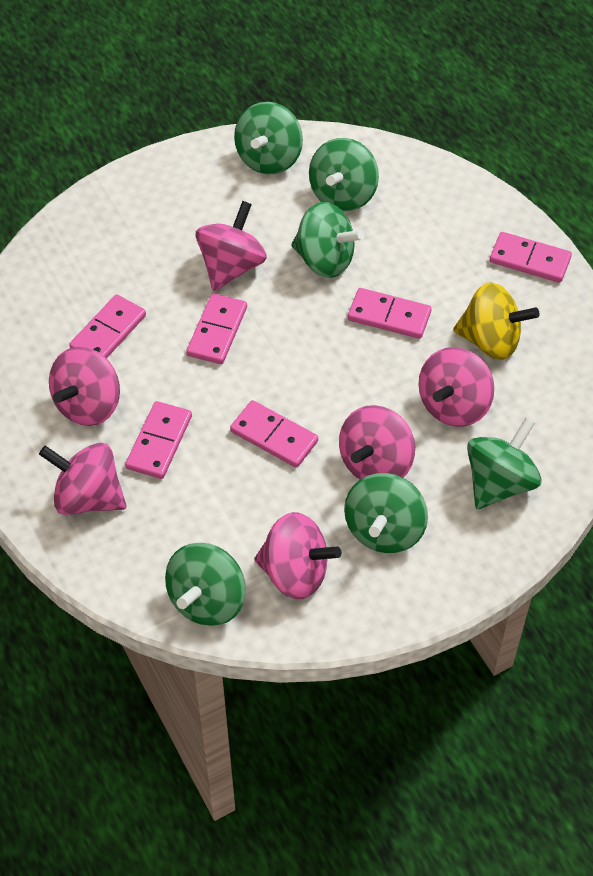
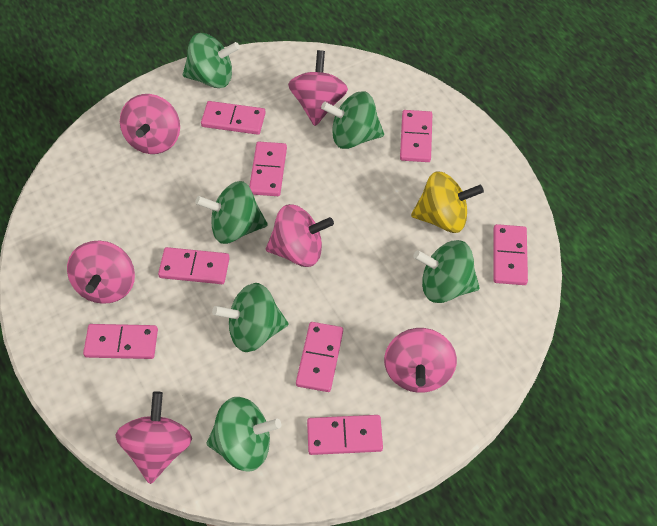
pink domino: 6 -> 8

